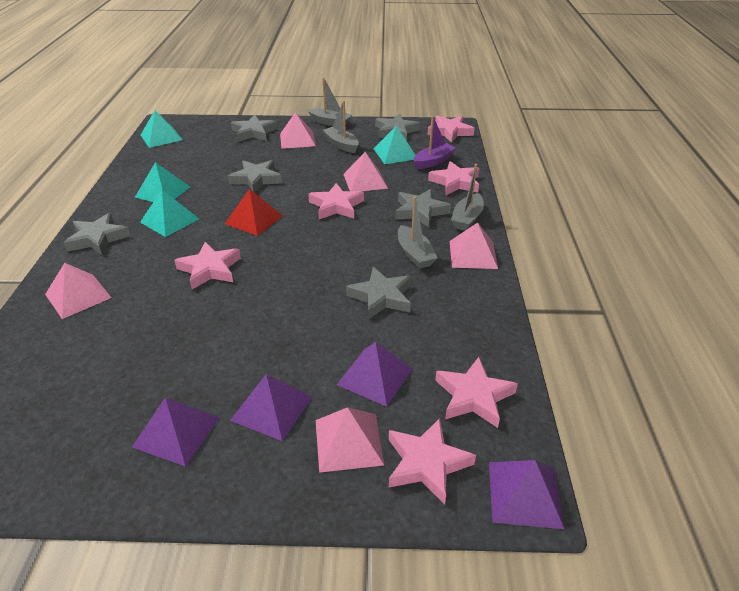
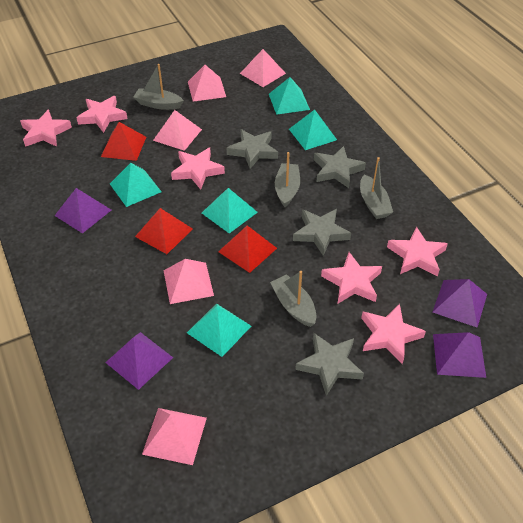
grey star: 6 -> 4
purple boat: 1 -> 0
red pyramid: 1 -> 3
turquoise pyramid: 4 -> 5

